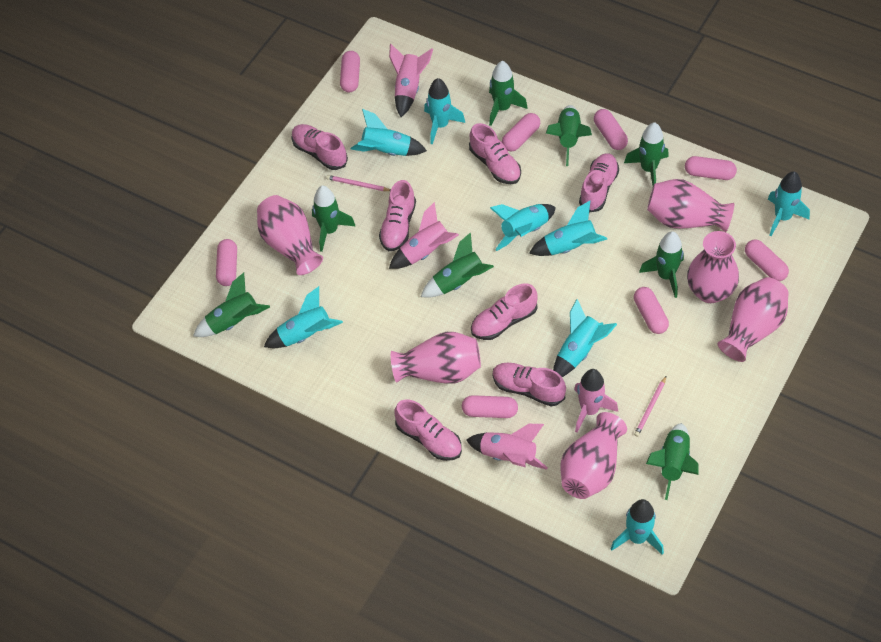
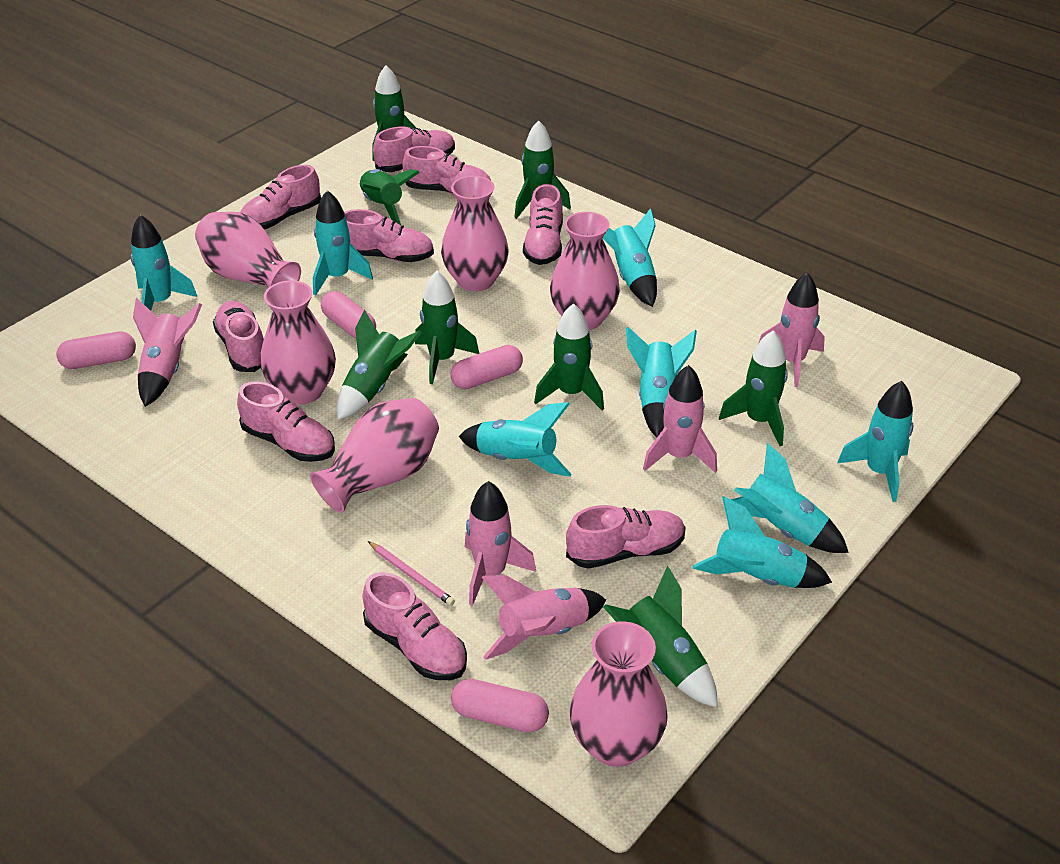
pink capsule: 8 -> 4
pink pencil: 2 -> 1
pink rocket: 4 -> 5
pink shoe: 7 -> 9

